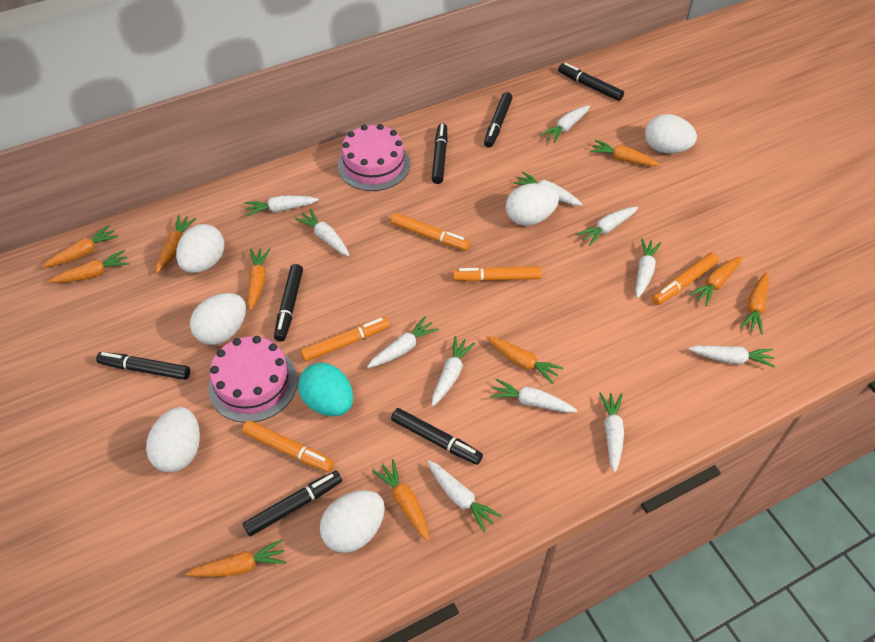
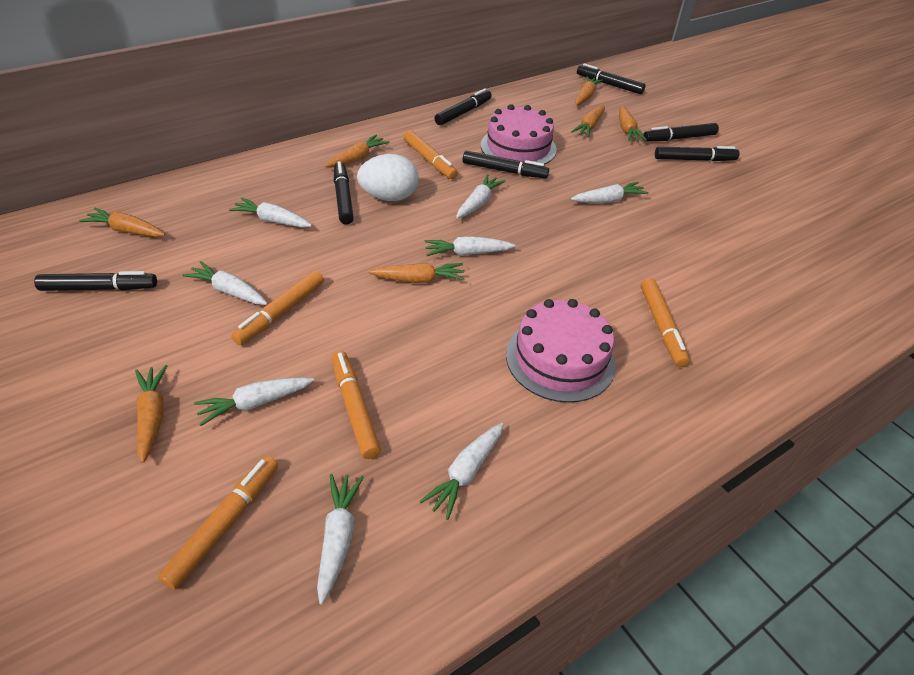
orange carrot: 10 -> 7
turquoise egg: 1 -> 0
white carrot: 12 -> 8
white egg: 6 -> 1

